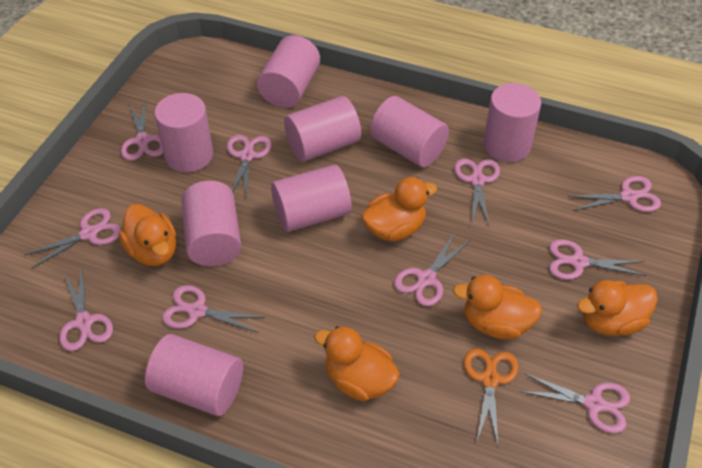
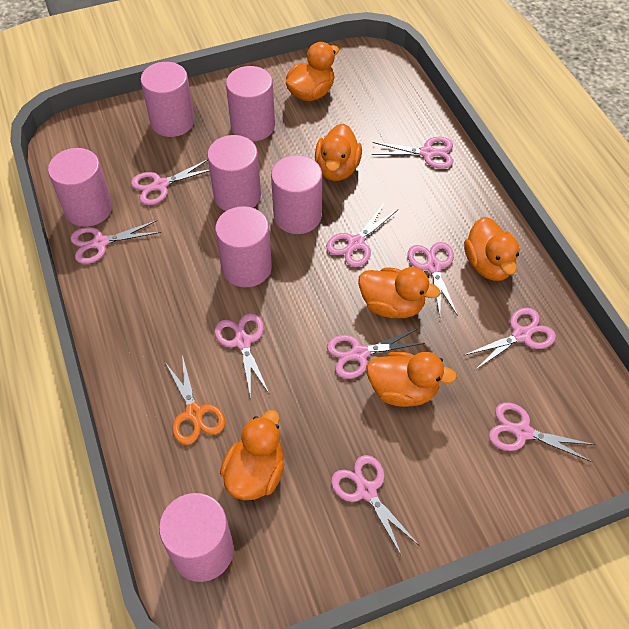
orange duck: 5 -> 6
pink cylinder: 8 -> 7

